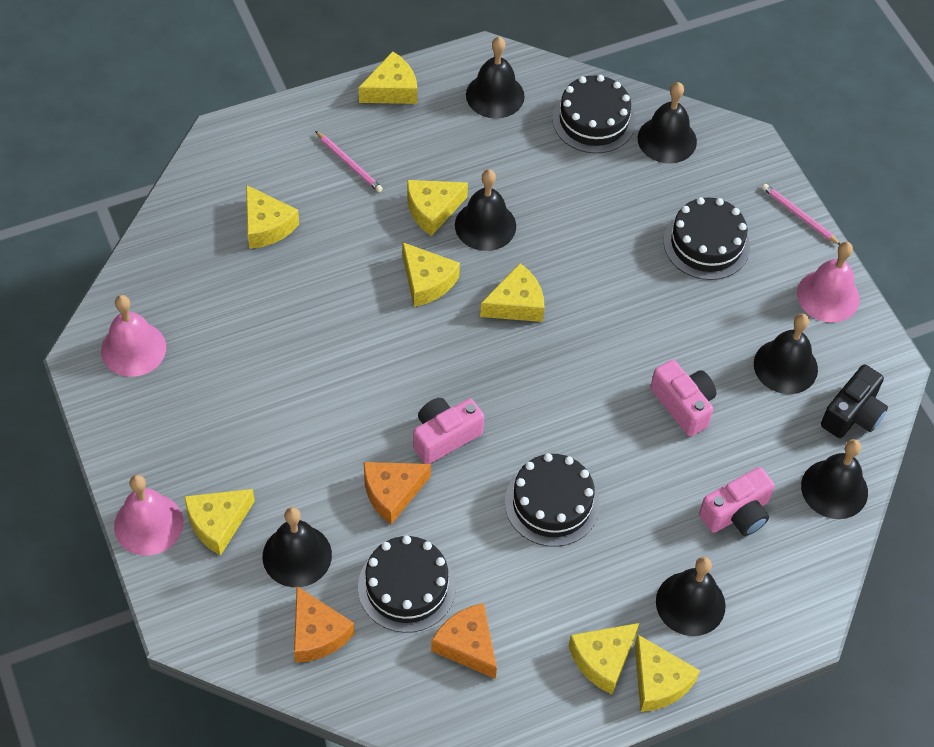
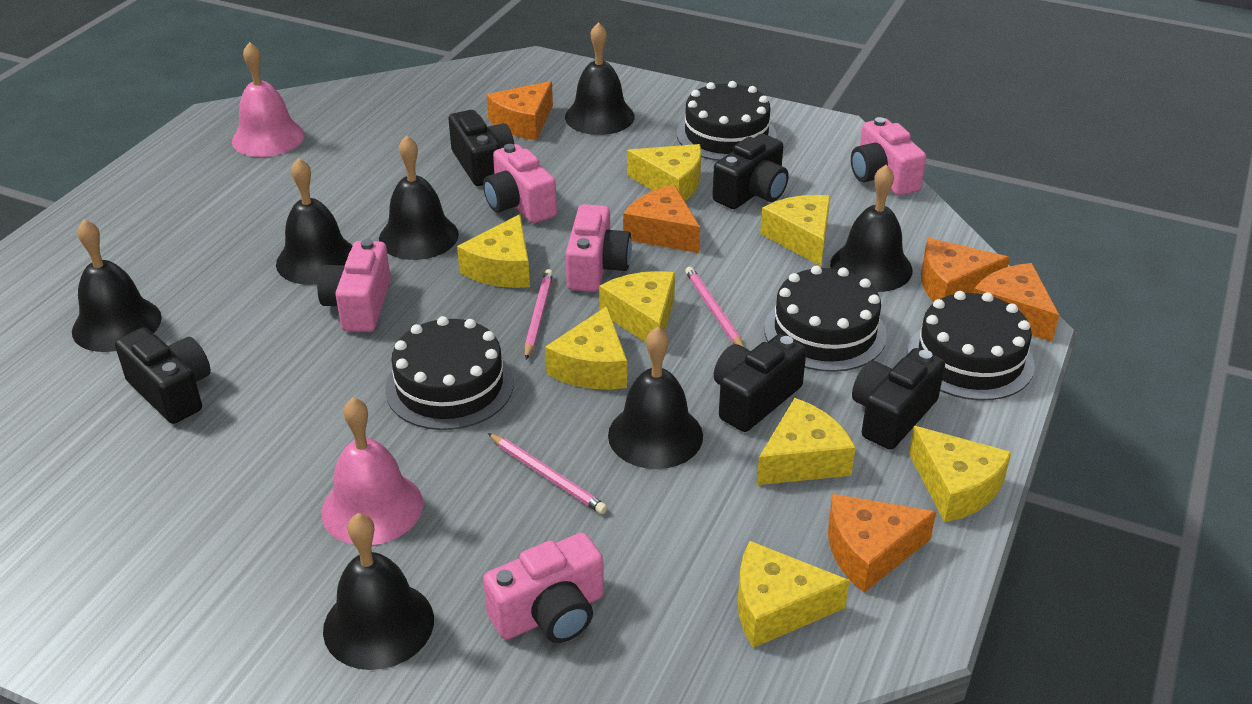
black camera: 1 -> 5
orange cheese: 3 -> 5
pink bell: 3 -> 2
pink camera: 3 -> 5
pink pencil: 2 -> 3

